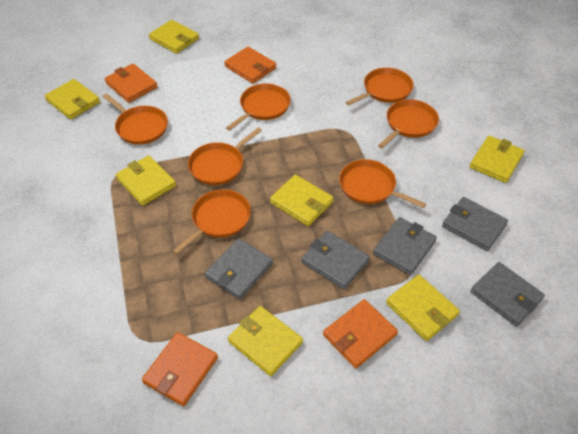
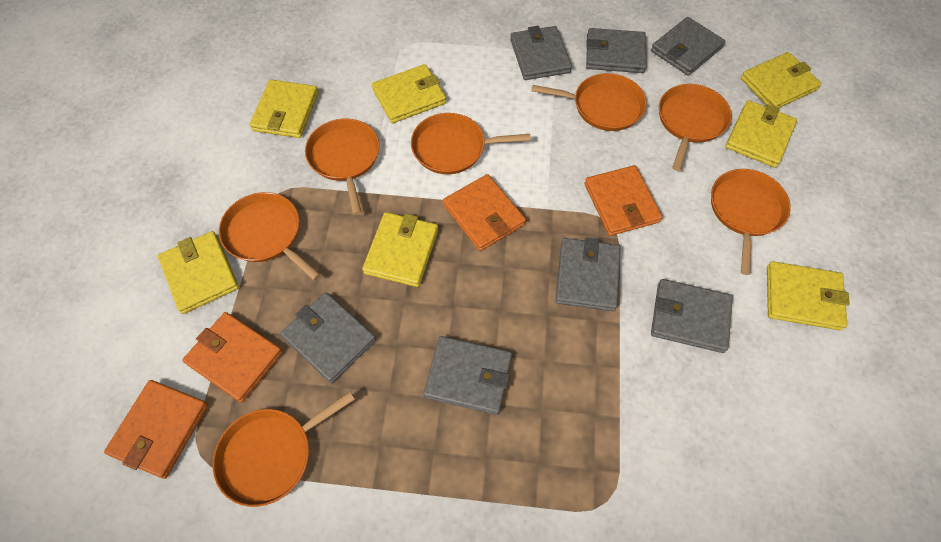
grey wallet: 5 -> 7

